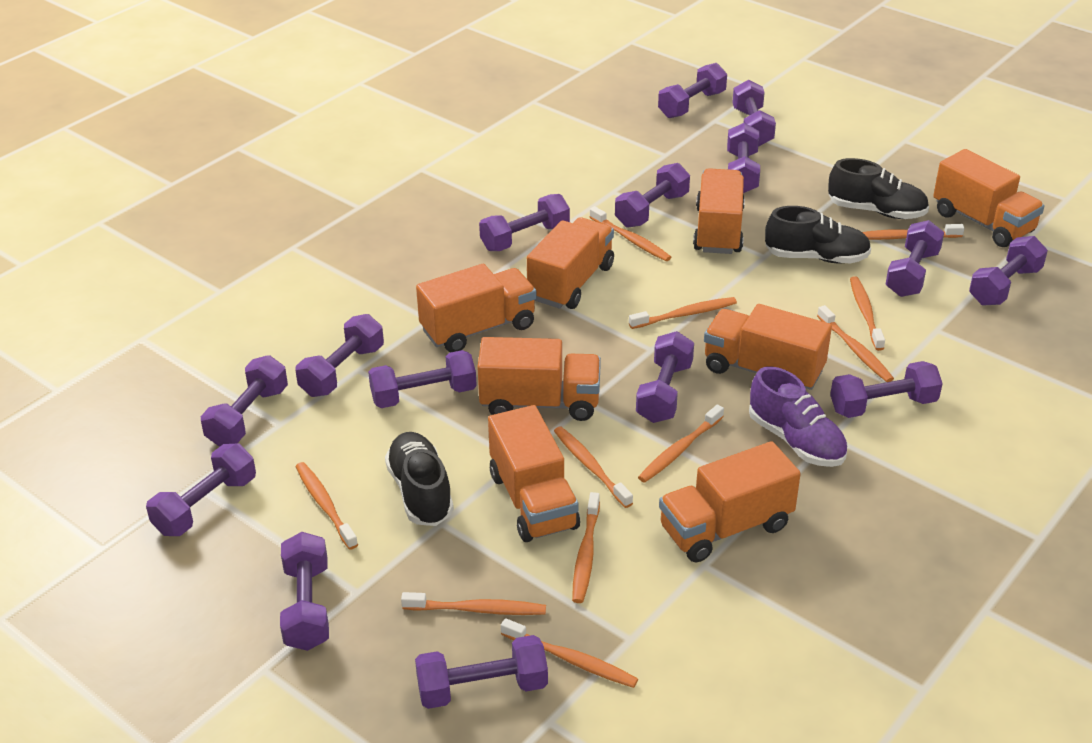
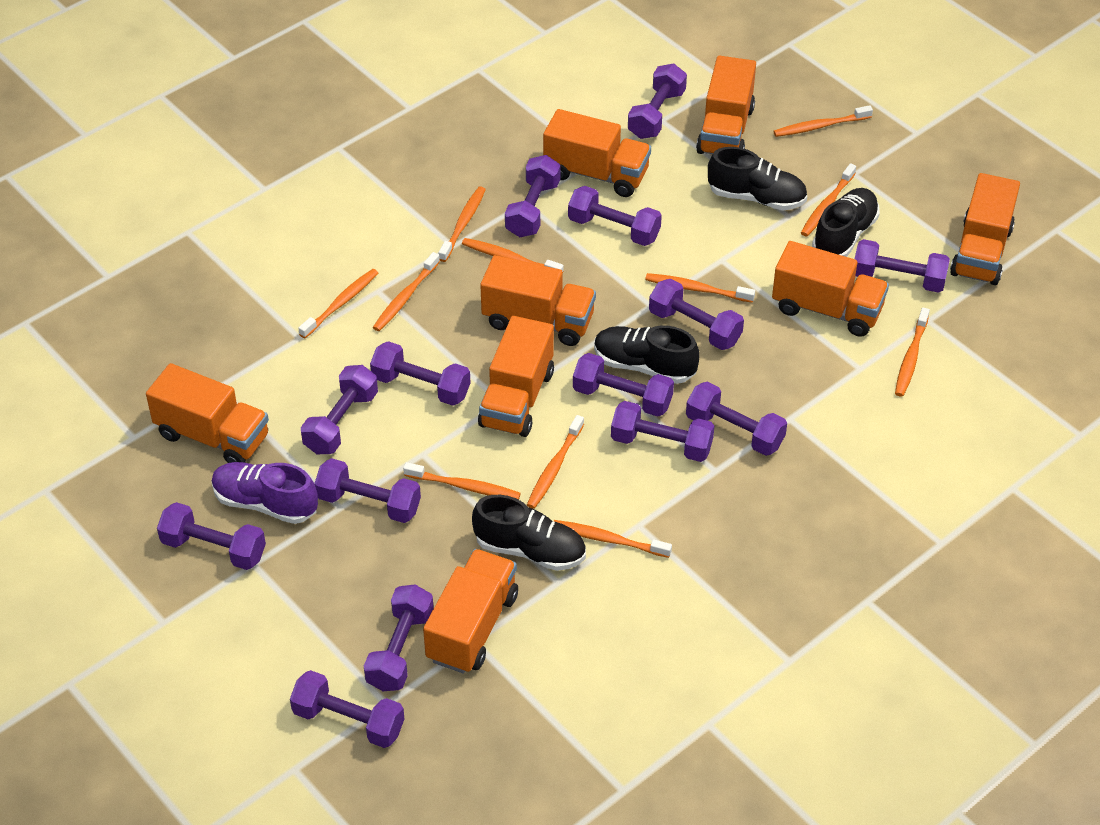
black shoe: 3 -> 4
purple dumbbell: 15 -> 14

